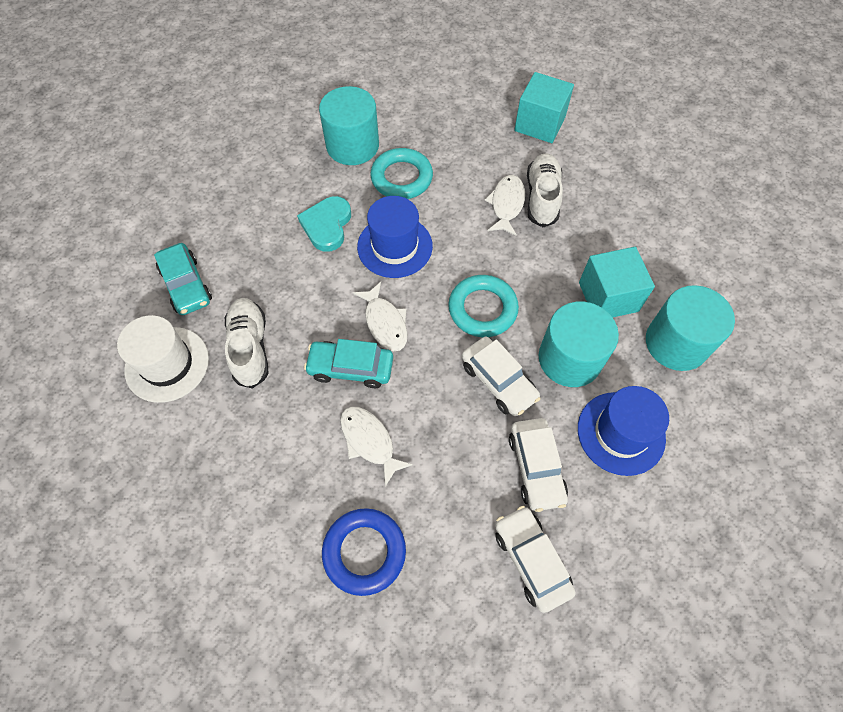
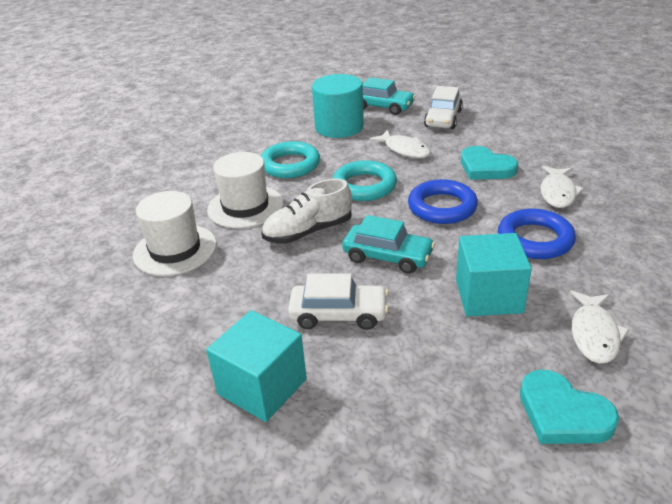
blue hat: 2 -> 0
blue ring: 1 -> 2
turquoise cylinder: 3 -> 1
turquoise heart: 1 -> 2
white car: 3 -> 2
white hat: 1 -> 2
white shoe: 2 -> 1

